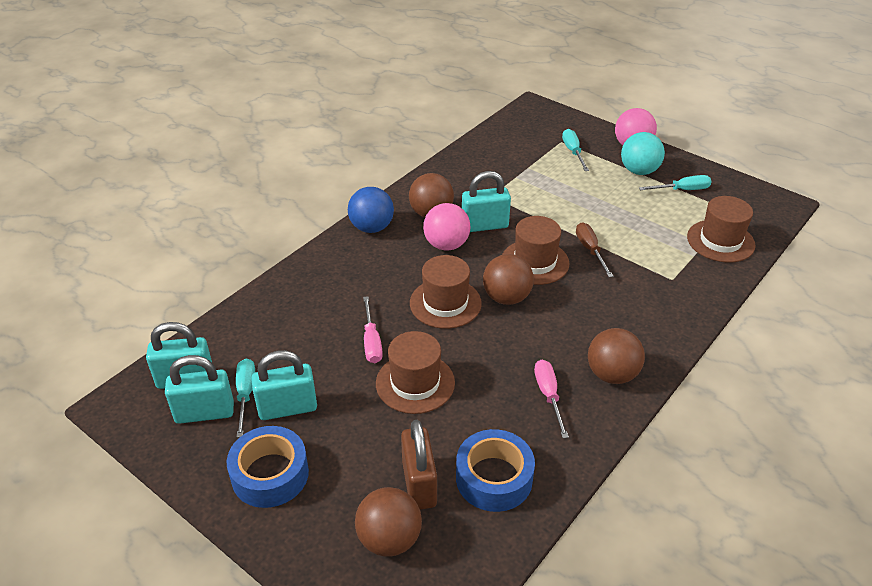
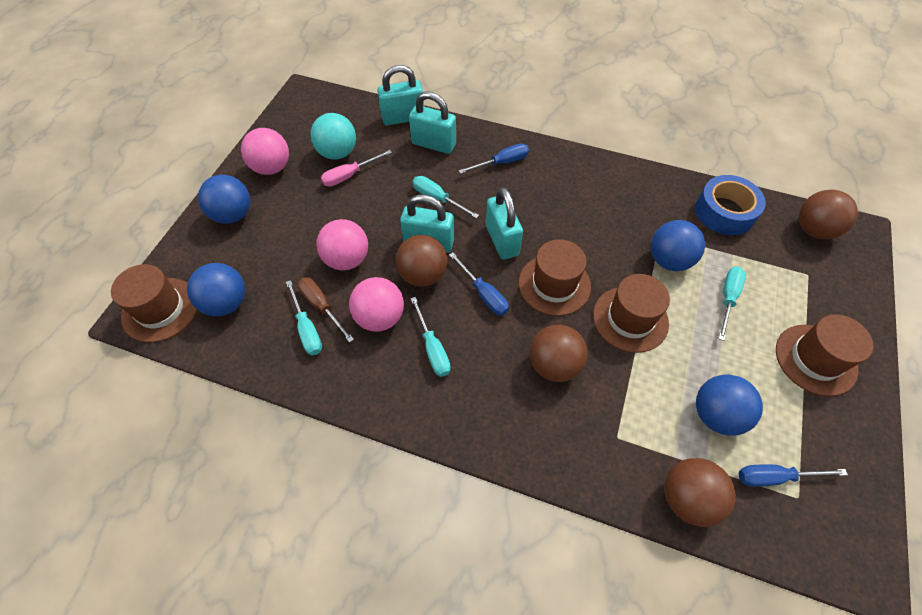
blue ball: 1 -> 4
blue screwdriver: 0 -> 3
blue tape: 2 -> 1
brown padlock: 1 -> 0
pink ball: 2 -> 3
pink screwdriver: 2 -> 1
turquoise screwdriver: 3 -> 4

